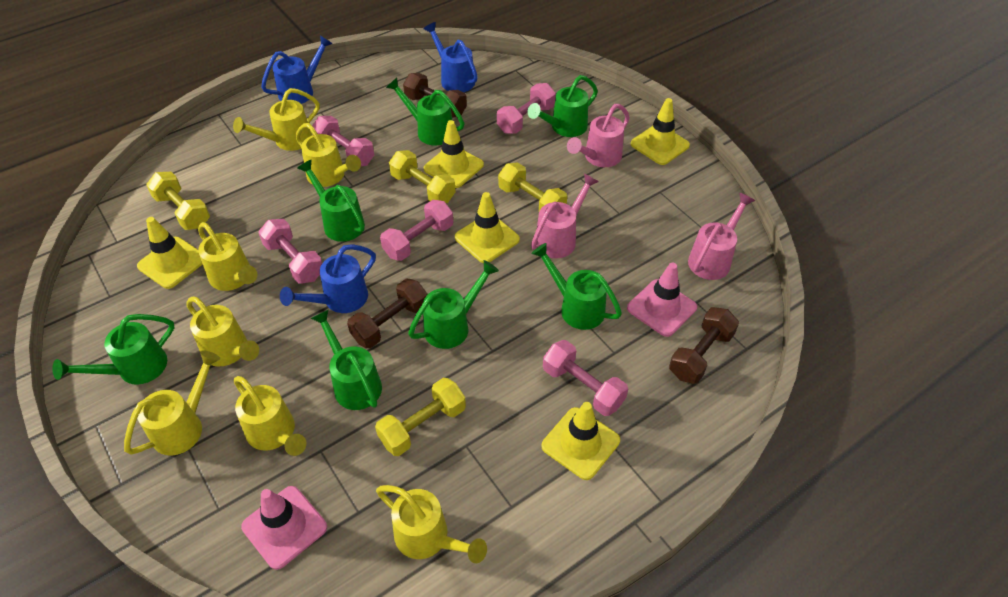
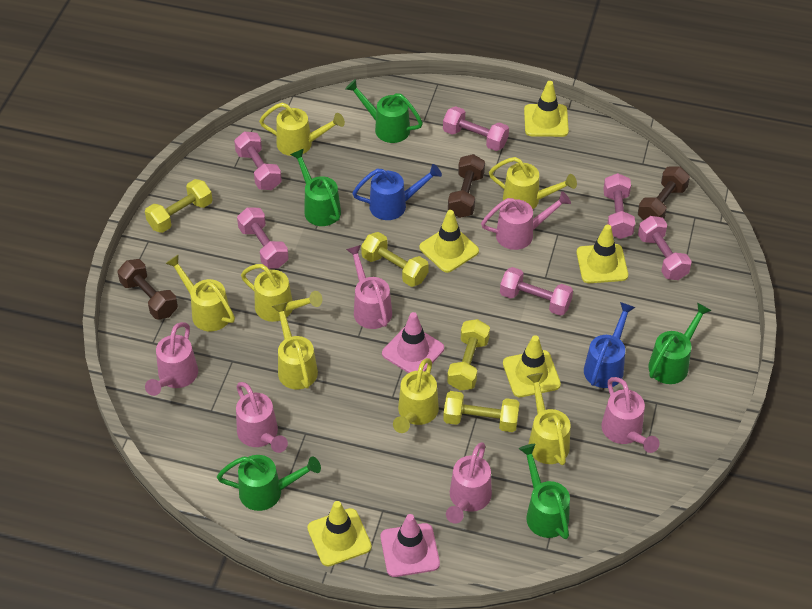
blue watering can: 3 -> 2
green watering can: 7 -> 5
pink dumbbell: 5 -> 6
pink watering can: 3 -> 6

